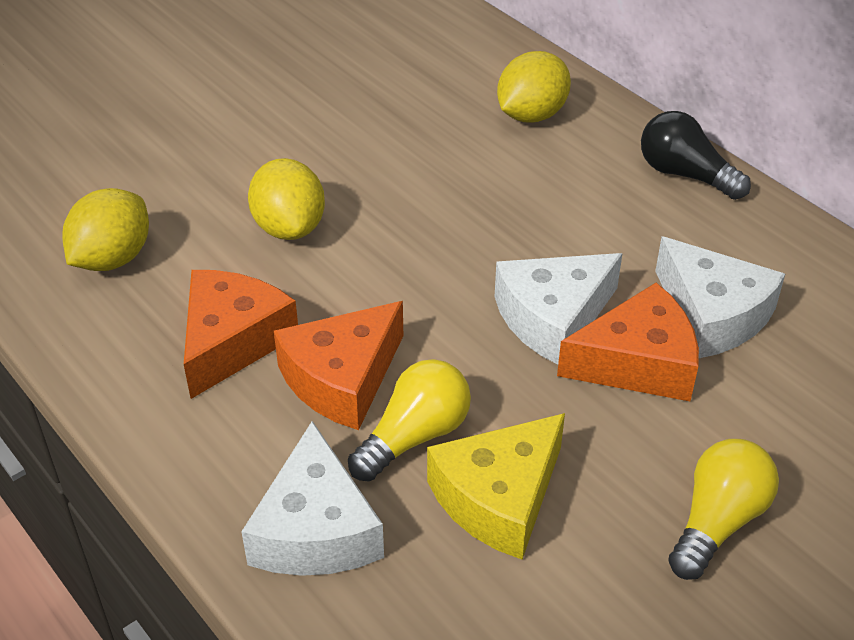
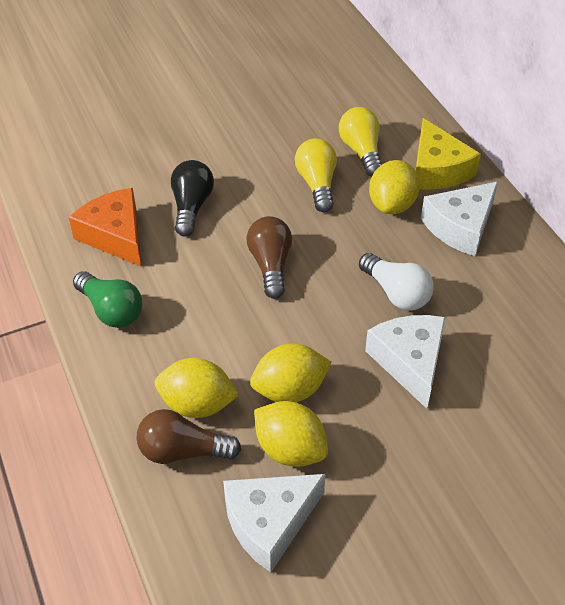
brown light bulb: 0 -> 2
green light bulb: 0 -> 1
orange cheese: 3 -> 1
white light bulb: 0 -> 1
yellow lemon: 3 -> 4

